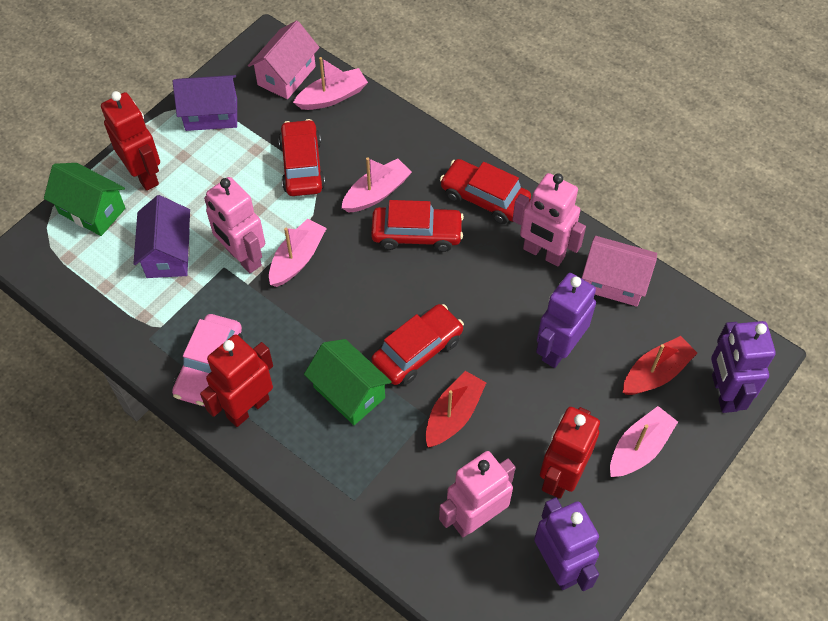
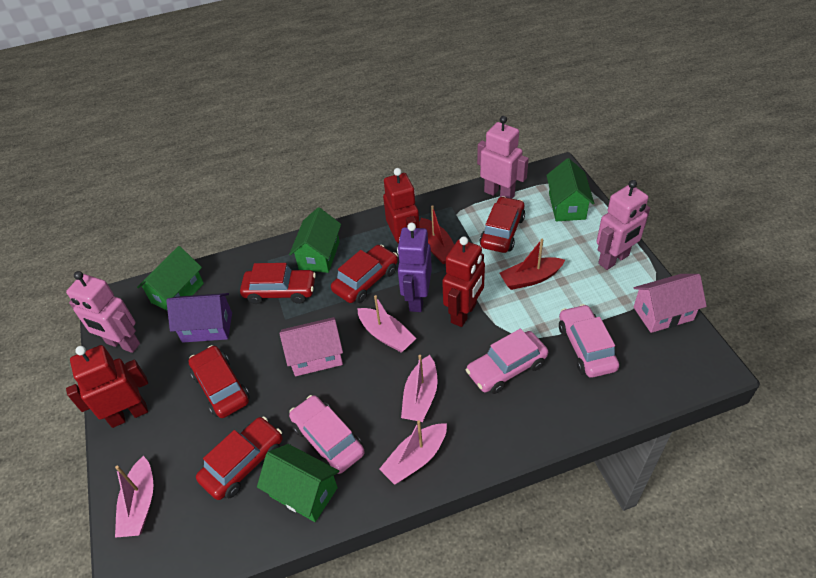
green house: 2 -> 4
pink car: 1 -> 3
purple house: 2 -> 1
purple robot: 3 -> 1
red car: 4 -> 5

